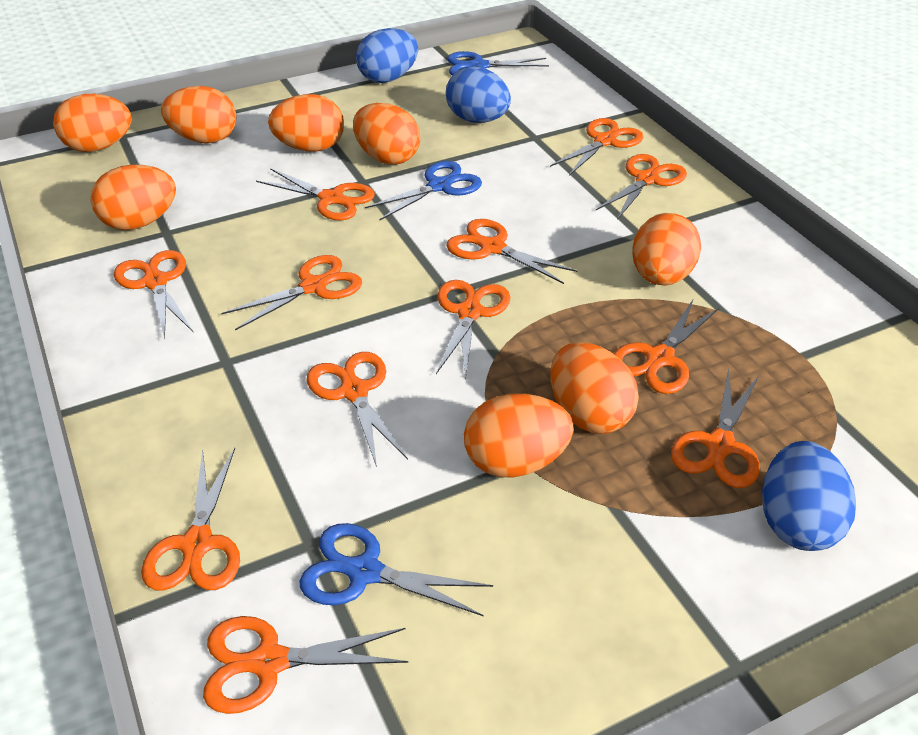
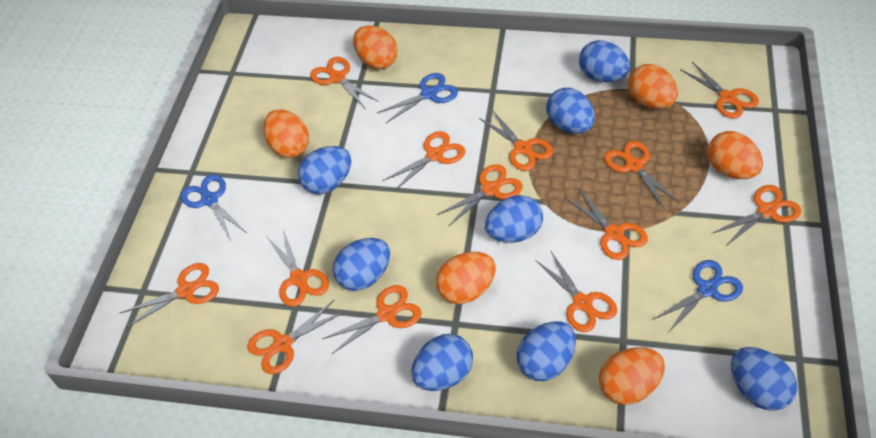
blue egg: 3 -> 8
orange egg: 8 -> 6
orange scissors: 12 -> 13

